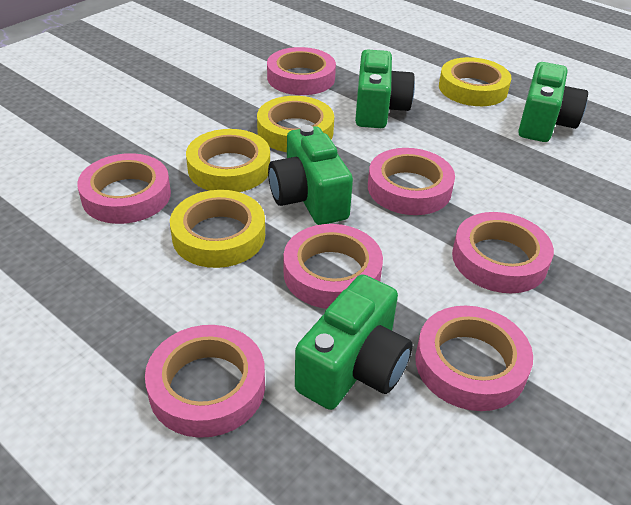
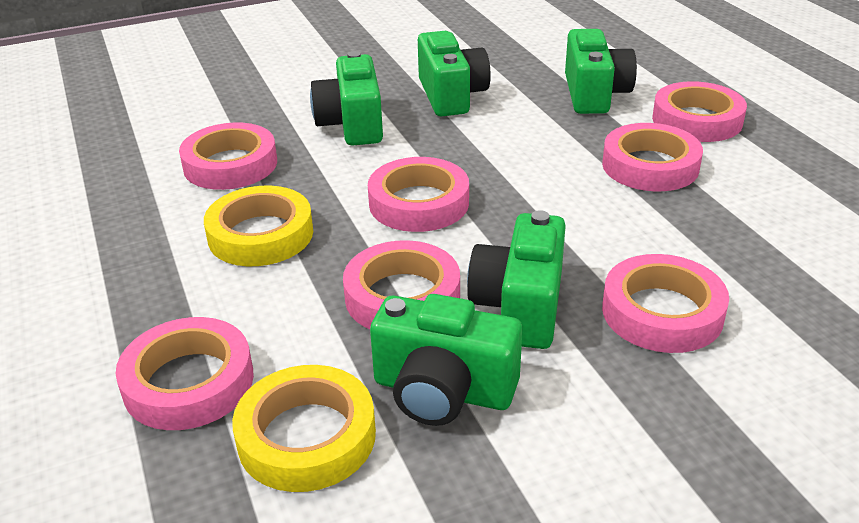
green camera: 4 -> 5
yellow tape: 4 -> 2

